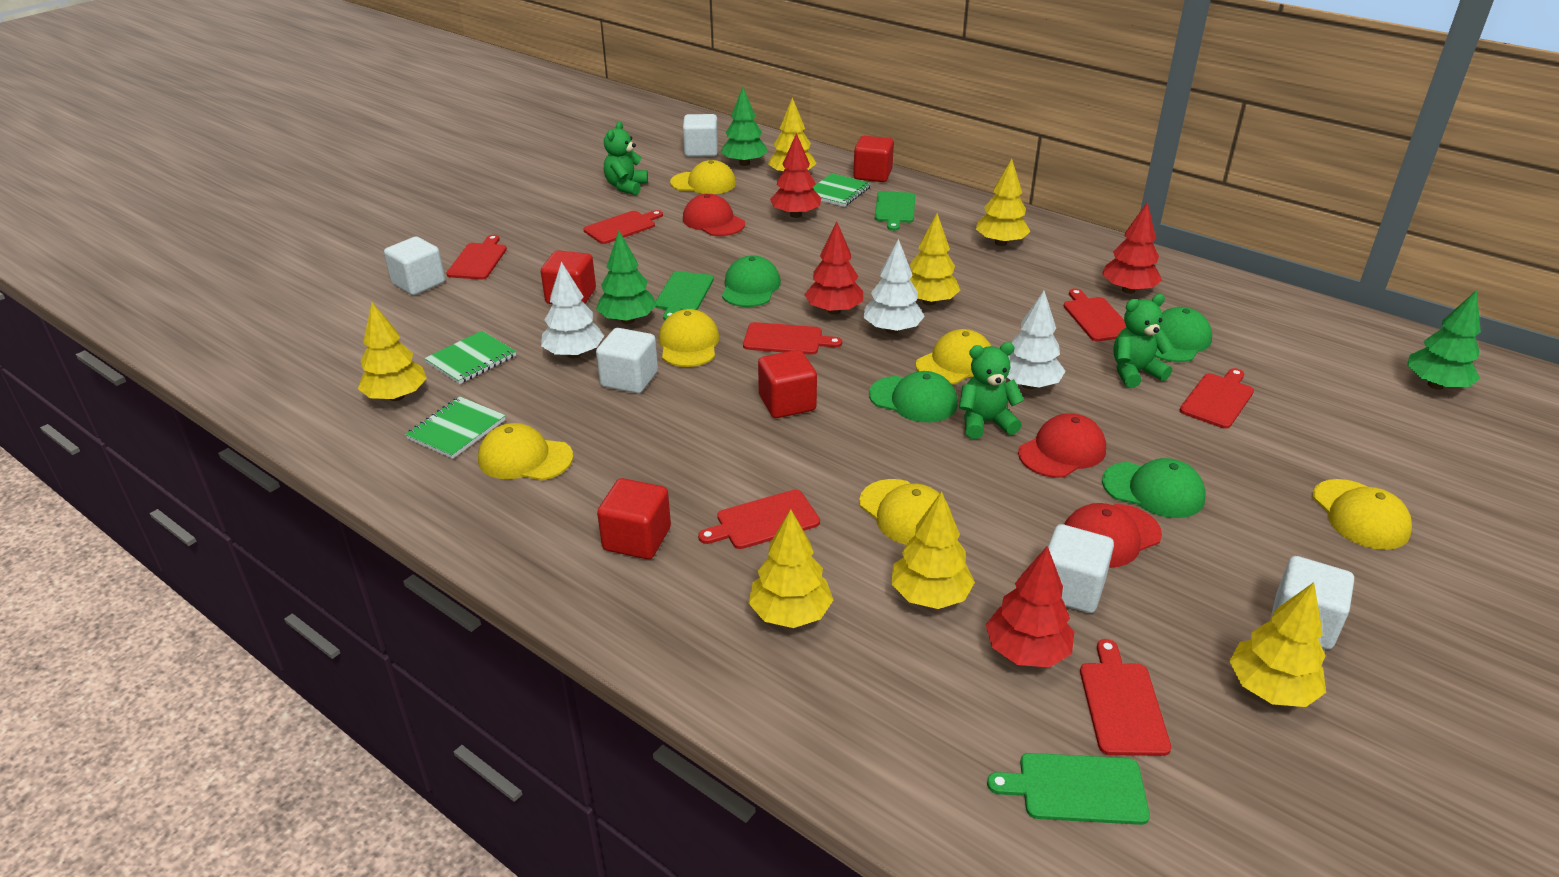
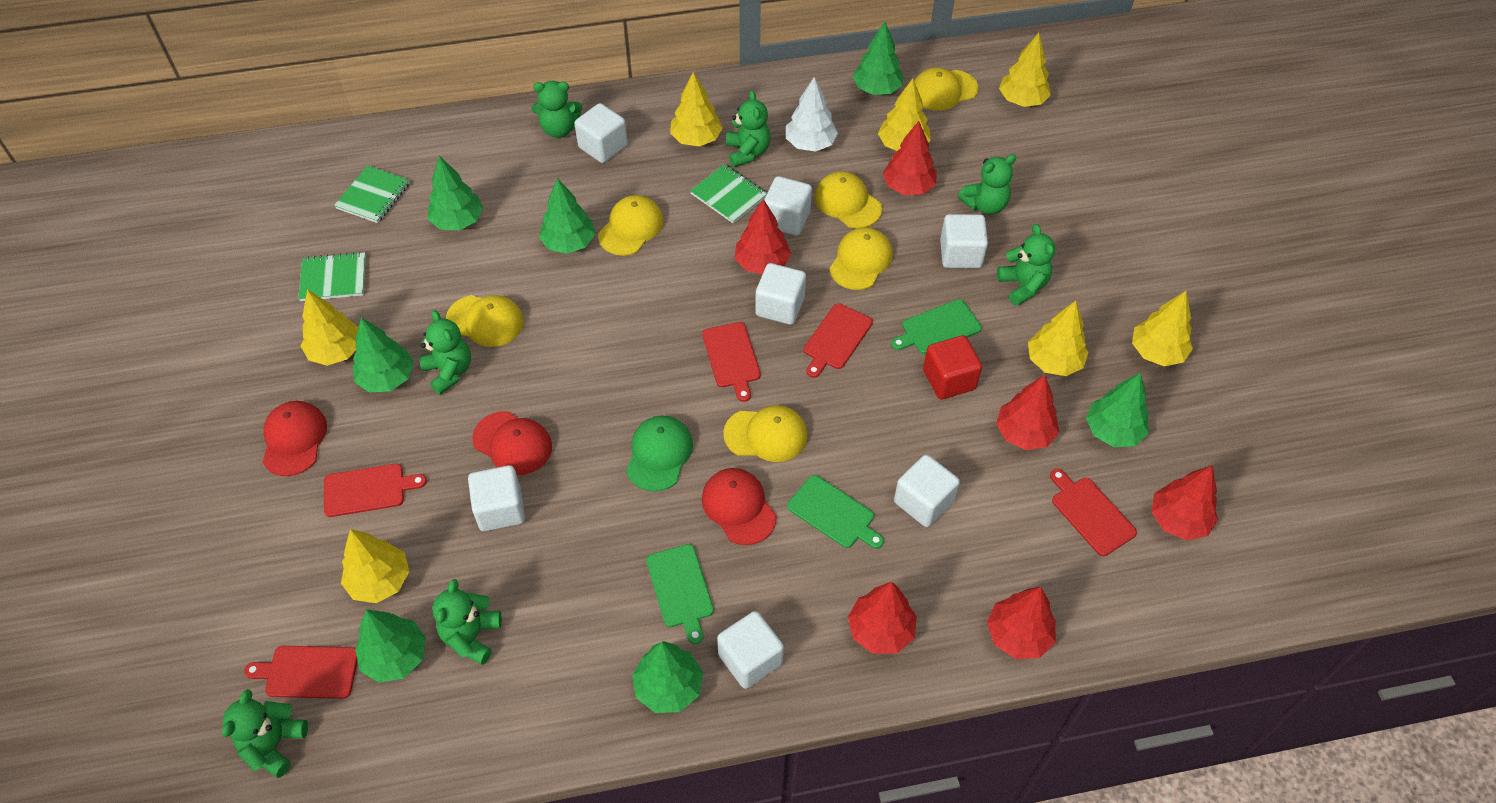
green cap: 4 -> 1
green teddy bear: 3 -> 7
green tree: 3 -> 7
red cube: 4 -> 1
red cutting board: 7 -> 5
red tree: 4 -> 6
white cube: 5 -> 7
white tree: 3 -> 1

